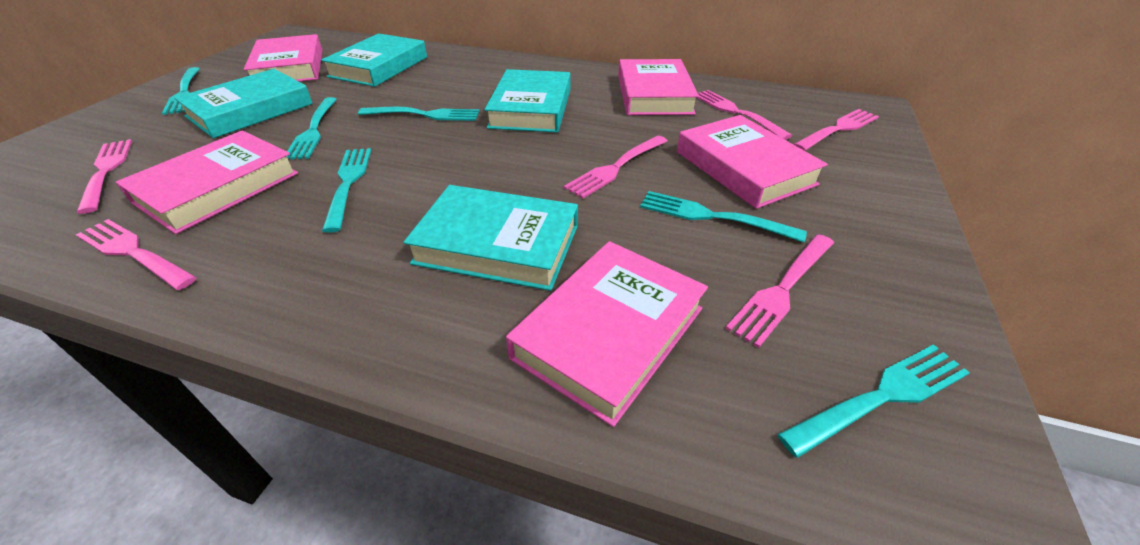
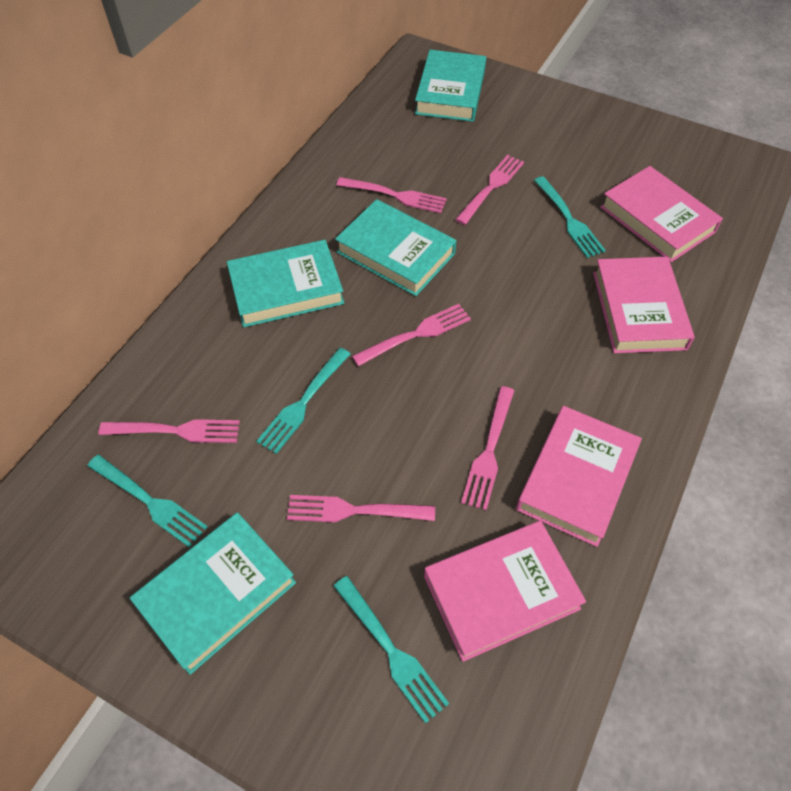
pink book: 5 -> 4
turquoise fork: 6 -> 4

